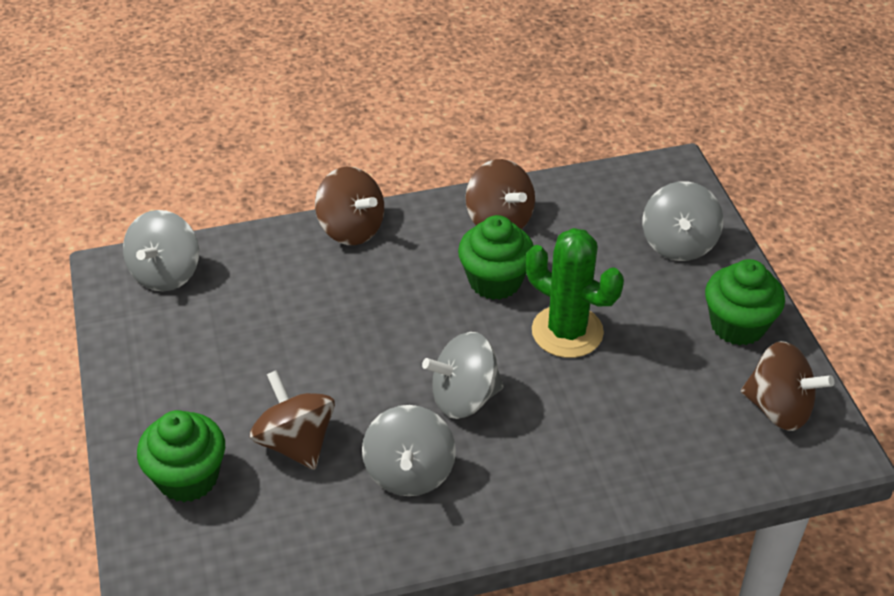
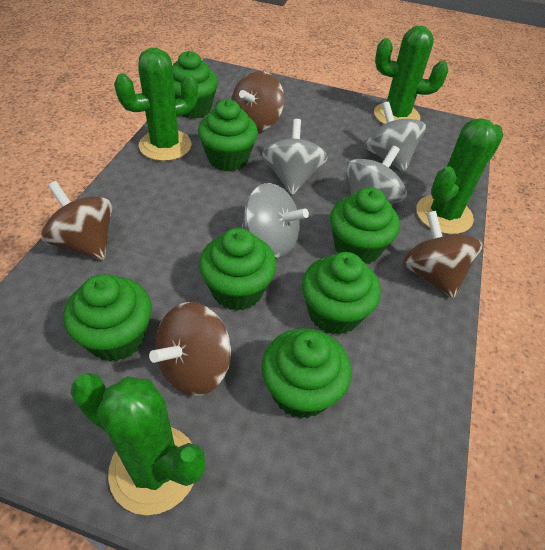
green cactus: 1 -> 4
green cupcake: 3 -> 7

